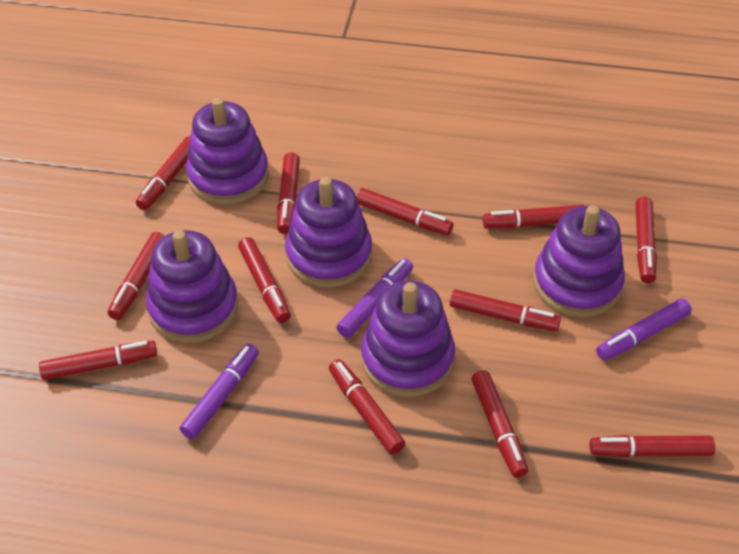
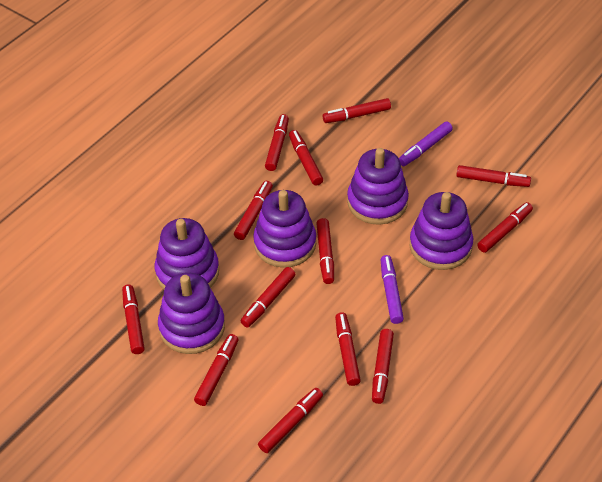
purple marker: 3 -> 2
red marker: 12 -> 13

